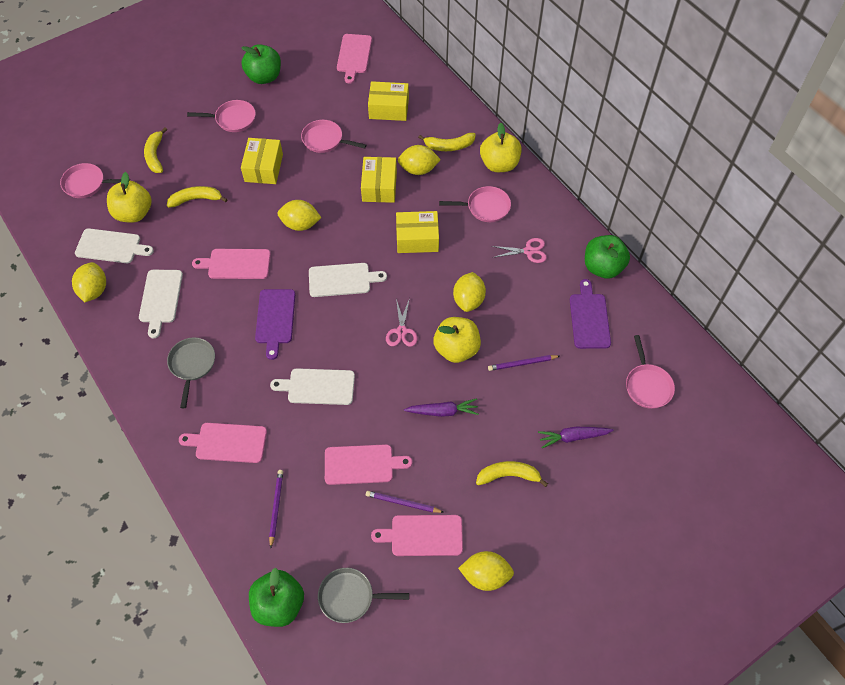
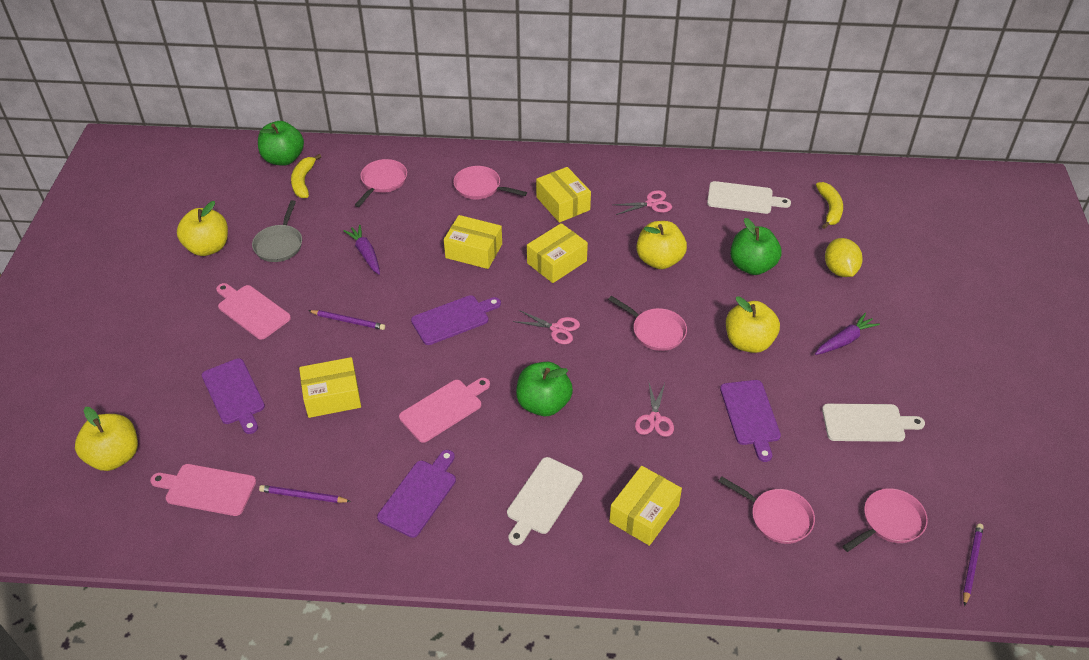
grey pan: 2 -> 1
pink cutting board: 5 -> 3
pink scissors: 2 -> 3
purple cutting board: 2 -> 4
white cutting board: 4 -> 3
yellow apple: 3 -> 4
yellow banana: 4 -> 2
yellow box: 4 -> 5
yellow lemon: 5 -> 1

